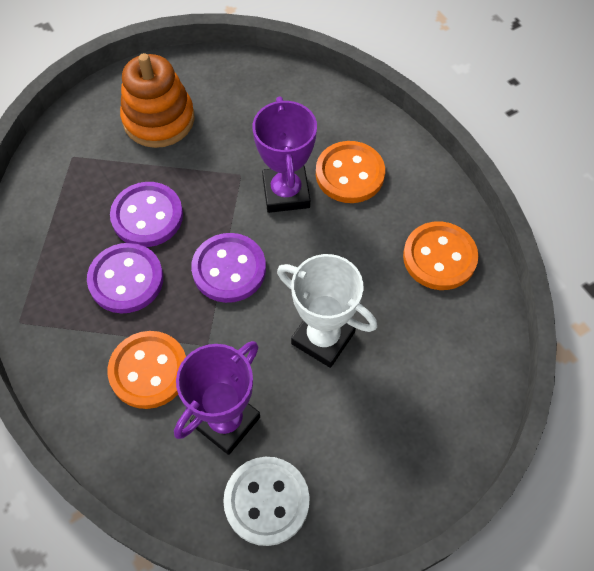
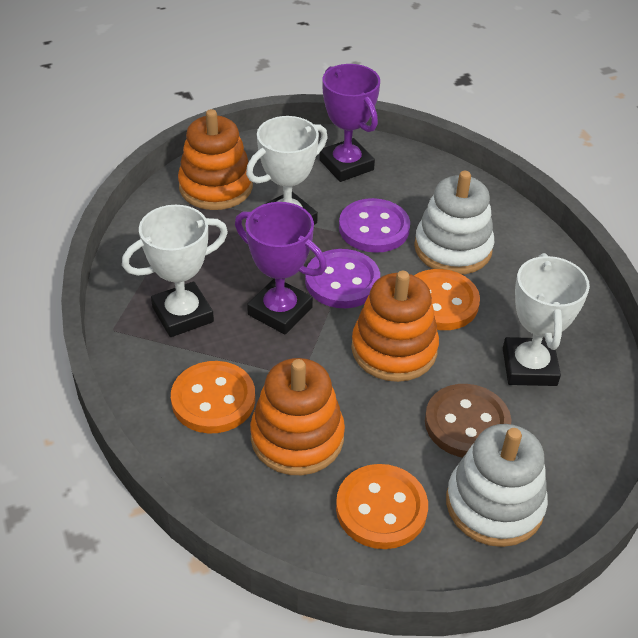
brown button: 0 -> 1
orange stacking toy: 1 -> 3
purple button: 3 -> 2
white button: 1 -> 0
white stacking toy: 0 -> 2
white trophy: 1 -> 3

